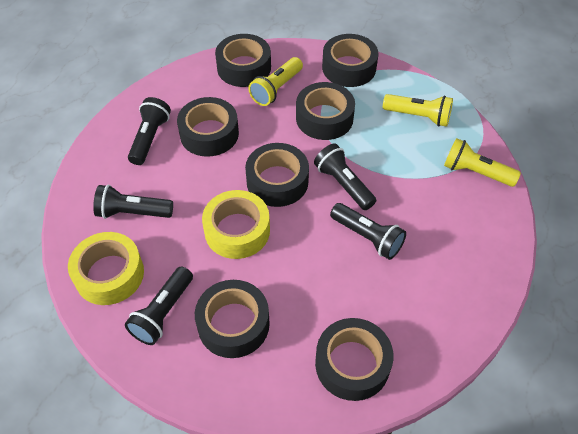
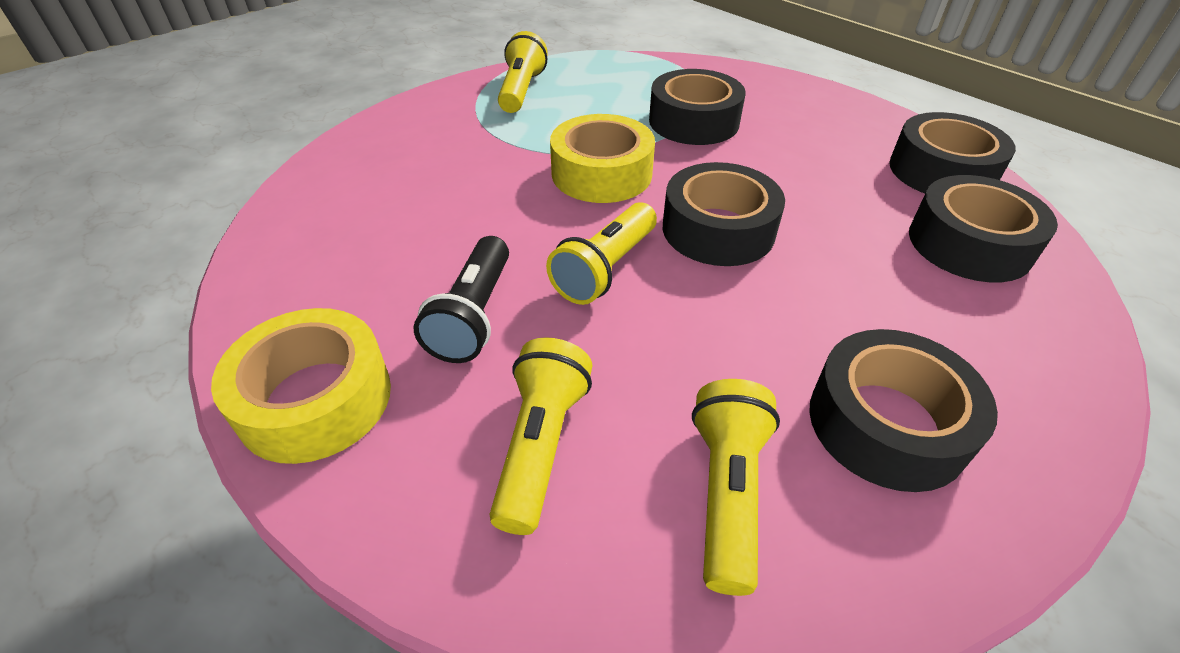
black flashlight: 5 -> 1
black tape: 7 -> 5
yellow flashlight: 3 -> 4

